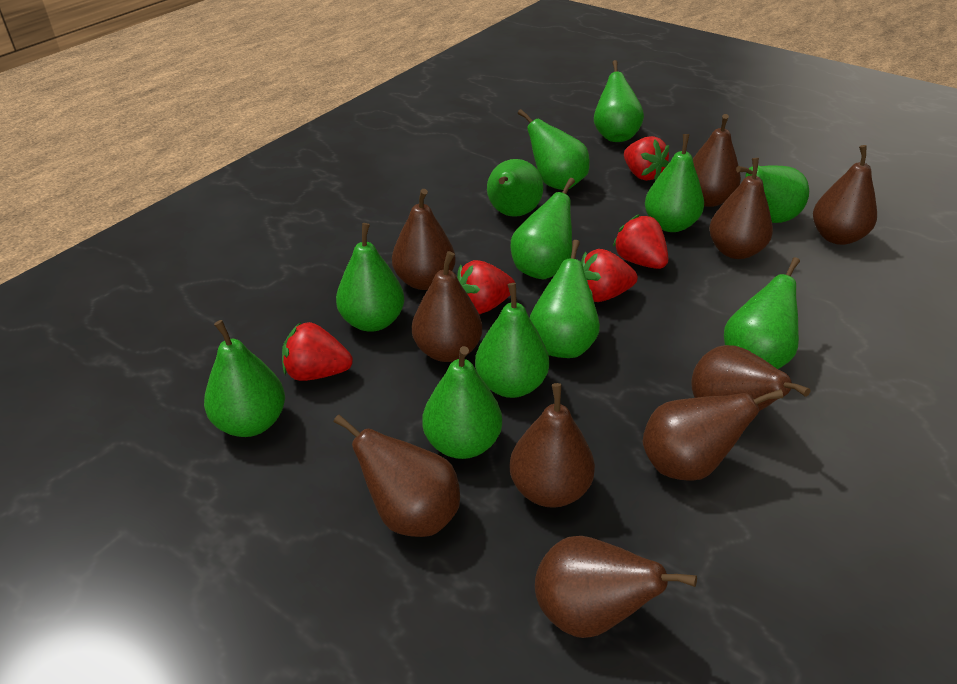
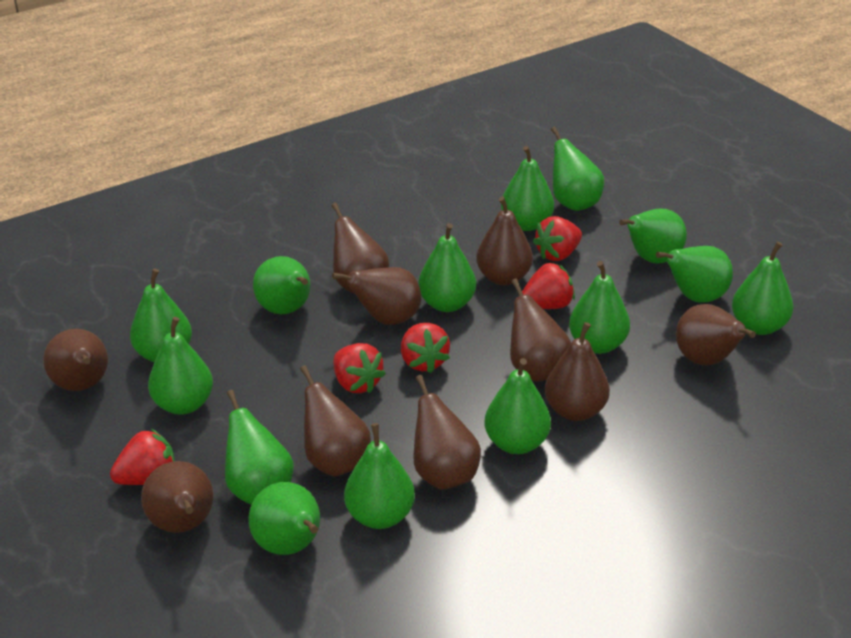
green pear: 12 -> 14

